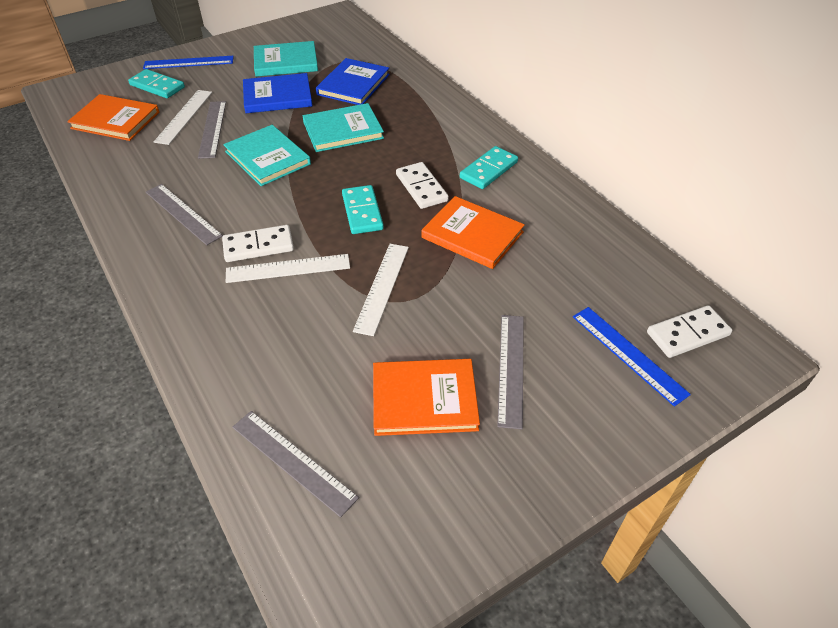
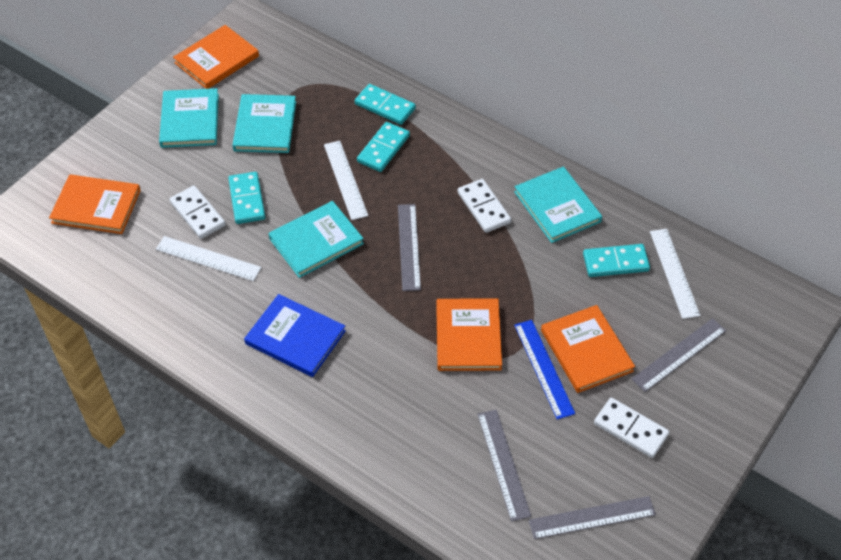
blue book: 2 -> 1
blue ruler: 2 -> 1
orange book: 3 -> 4
turquoise book: 3 -> 4
turquoise domino: 3 -> 4

